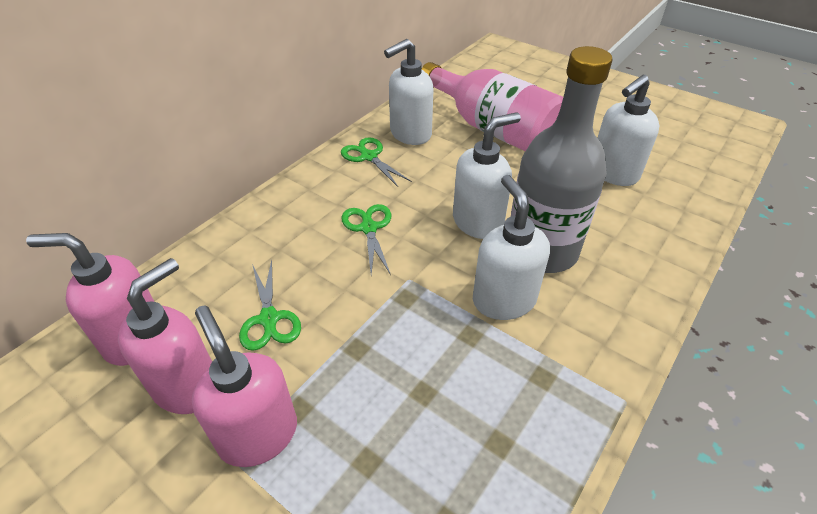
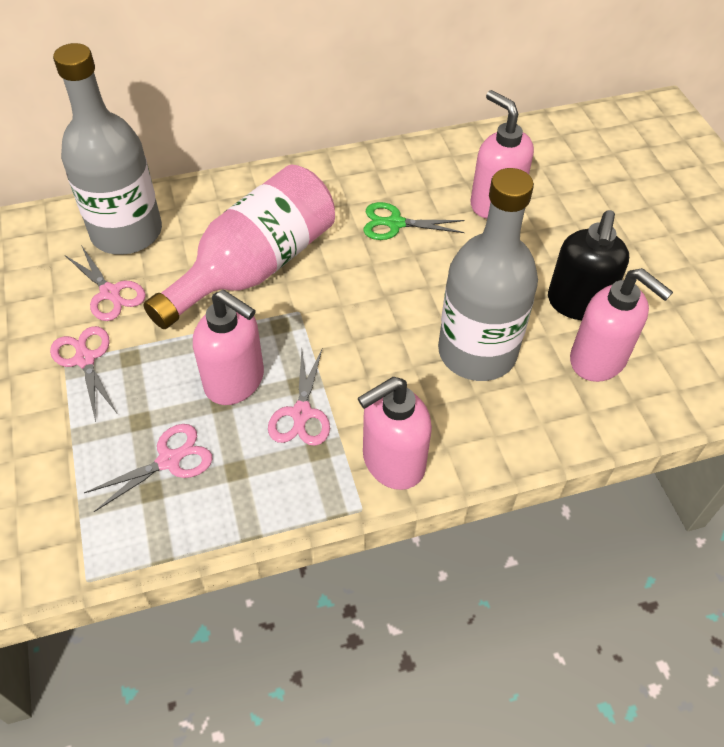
black soap dispenser: 0 -> 1
green scissors: 3 -> 1
grey bottle: 1 -> 2
pink scissors: 0 -> 4
pink soap dispenser: 3 -> 4
white soap dispenser: 4 -> 0

